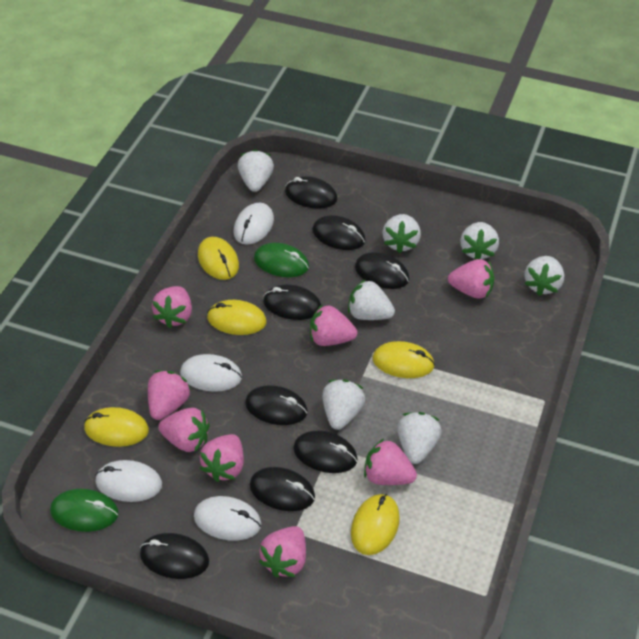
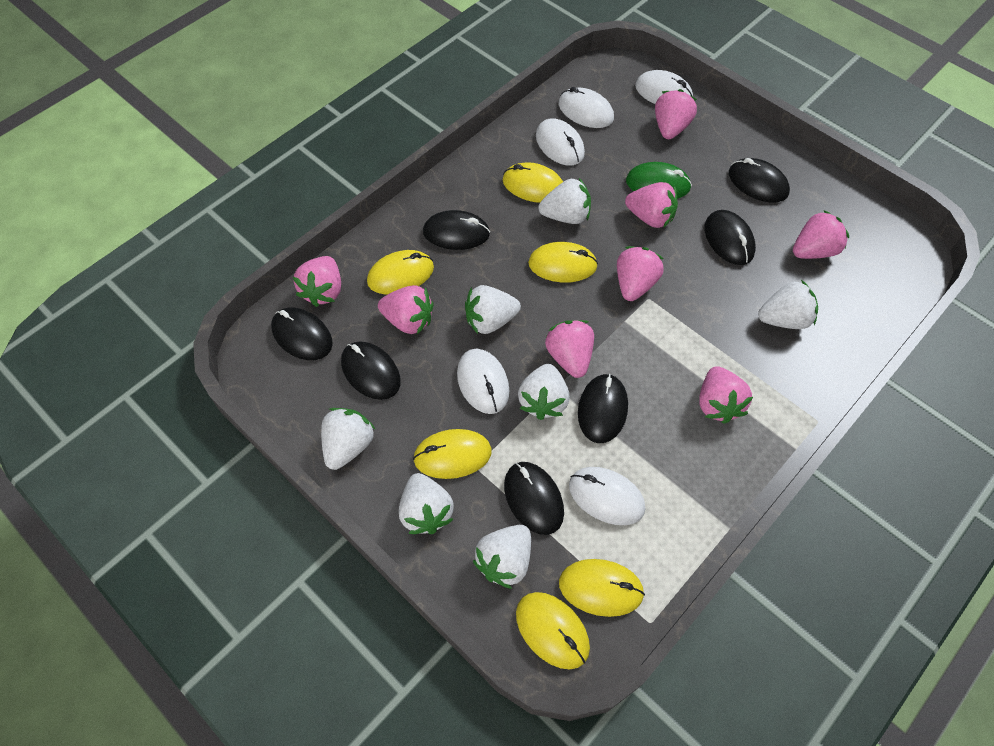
black mouse: 8 -> 7
green mouse: 2 -> 1
white mouse: 4 -> 5
yellow mouse: 5 -> 6

